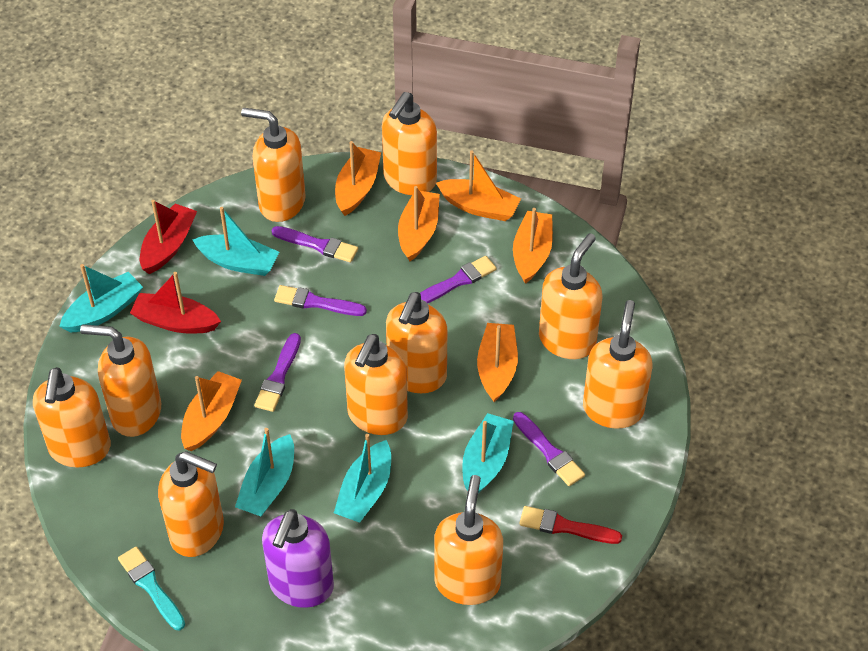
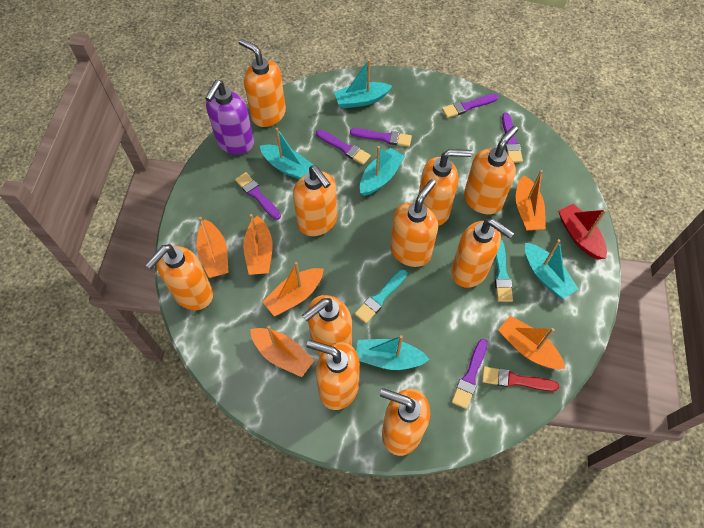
purple brush: 5 -> 6
red boat: 2 -> 1
turquoise brush: 1 -> 2

